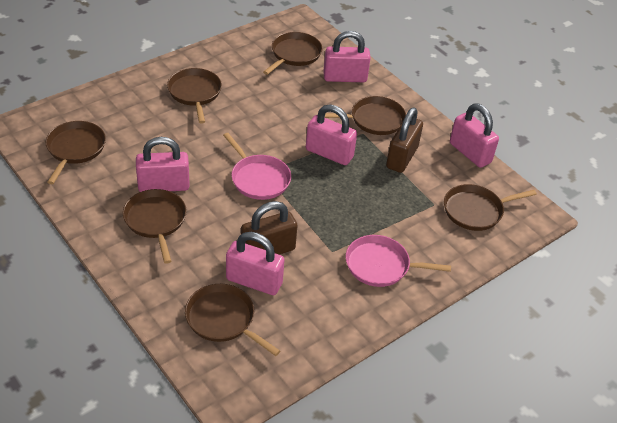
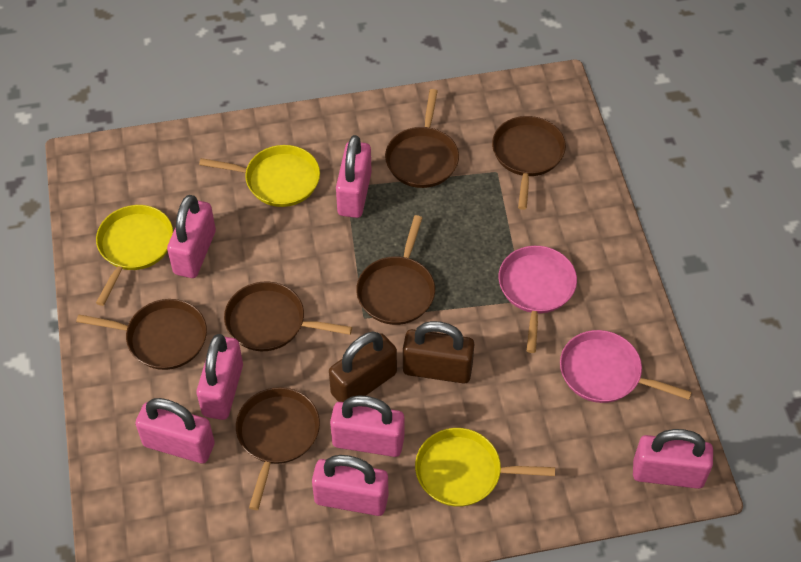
brown pan: 7 -> 6
pink padlock: 5 -> 7
yellow pan: 0 -> 3

